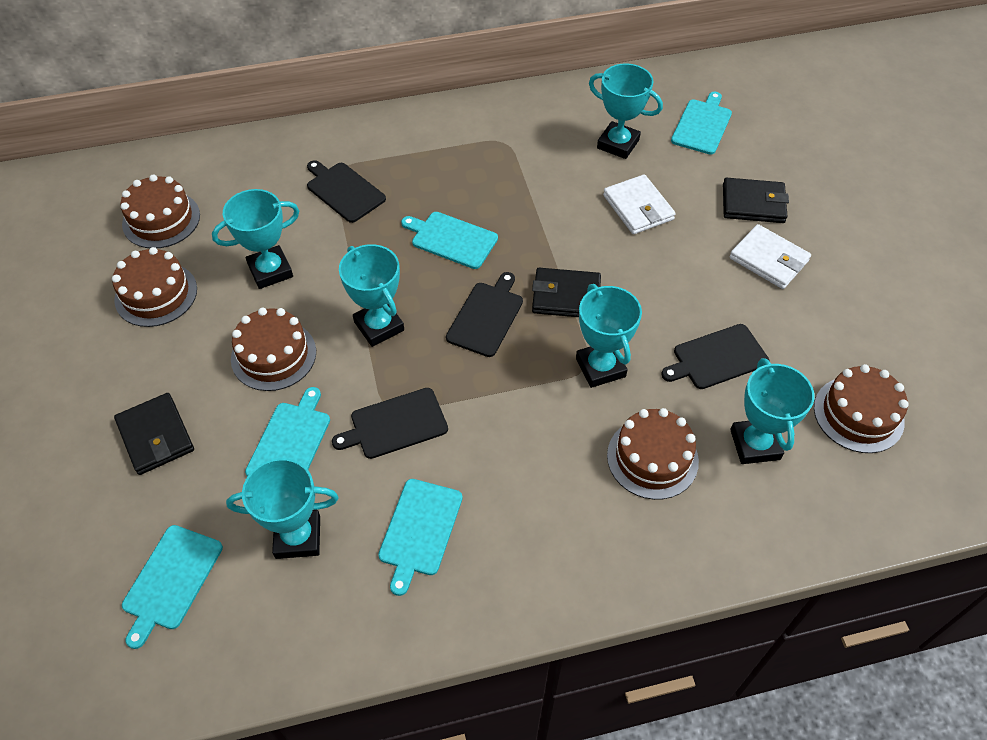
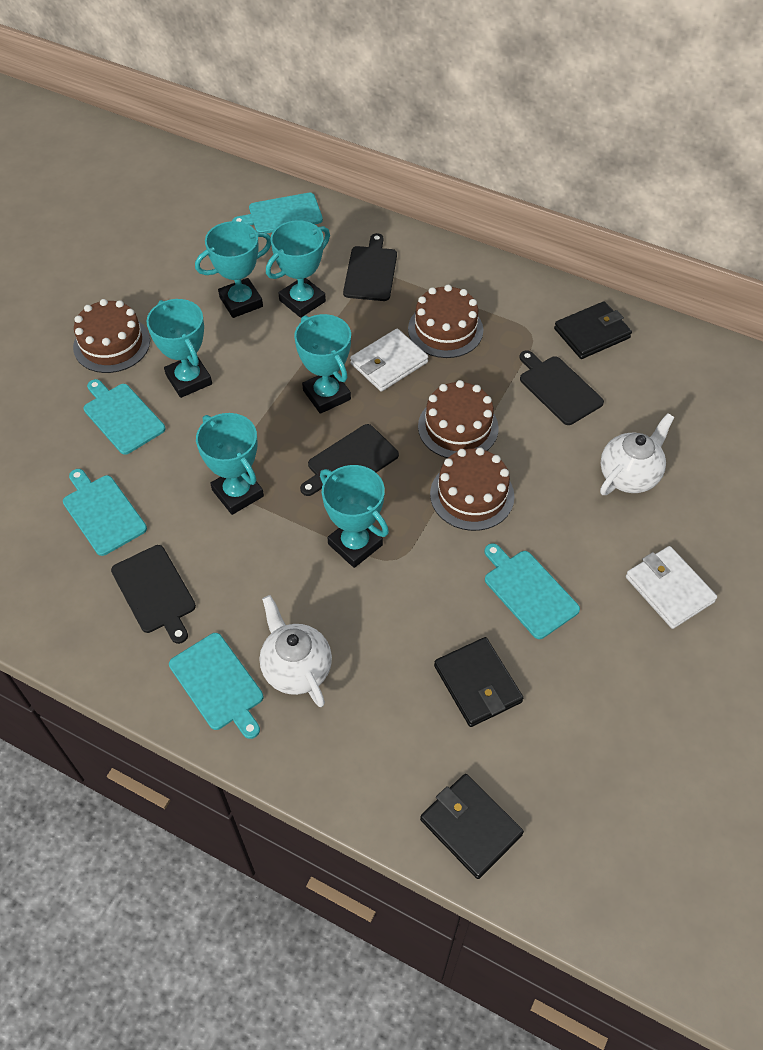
brown cake: 5 -> 4
white teapot: 0 -> 2

